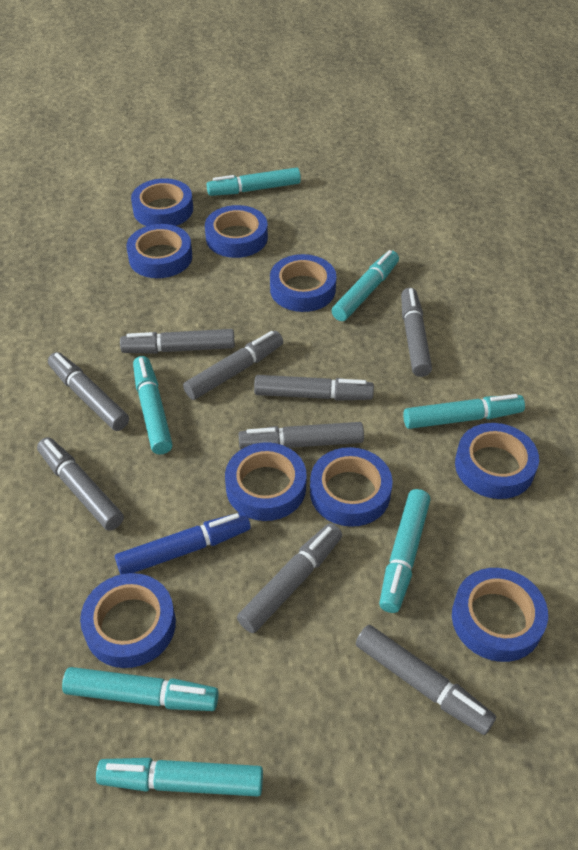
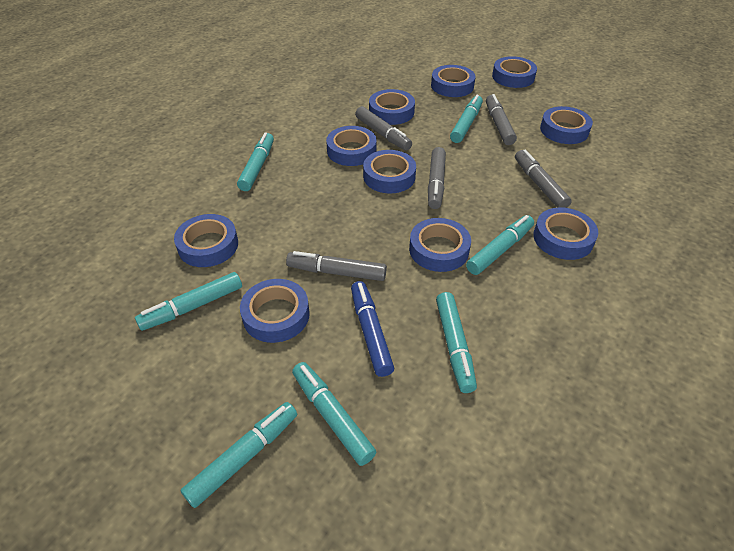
blue tape: 9 -> 10
grey marker: 9 -> 5

